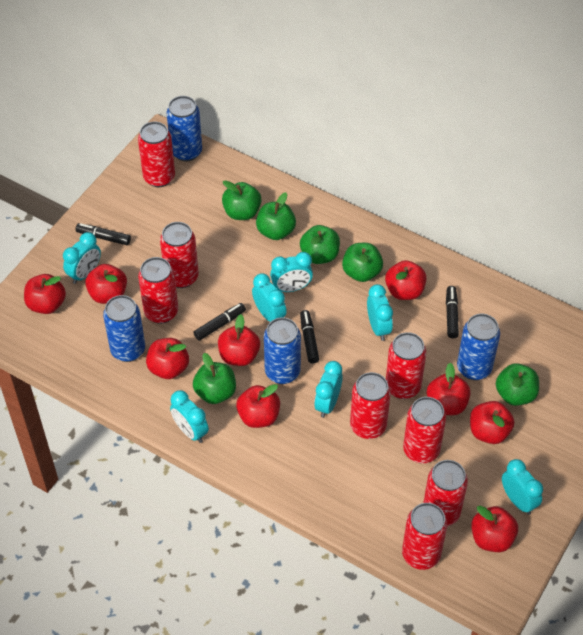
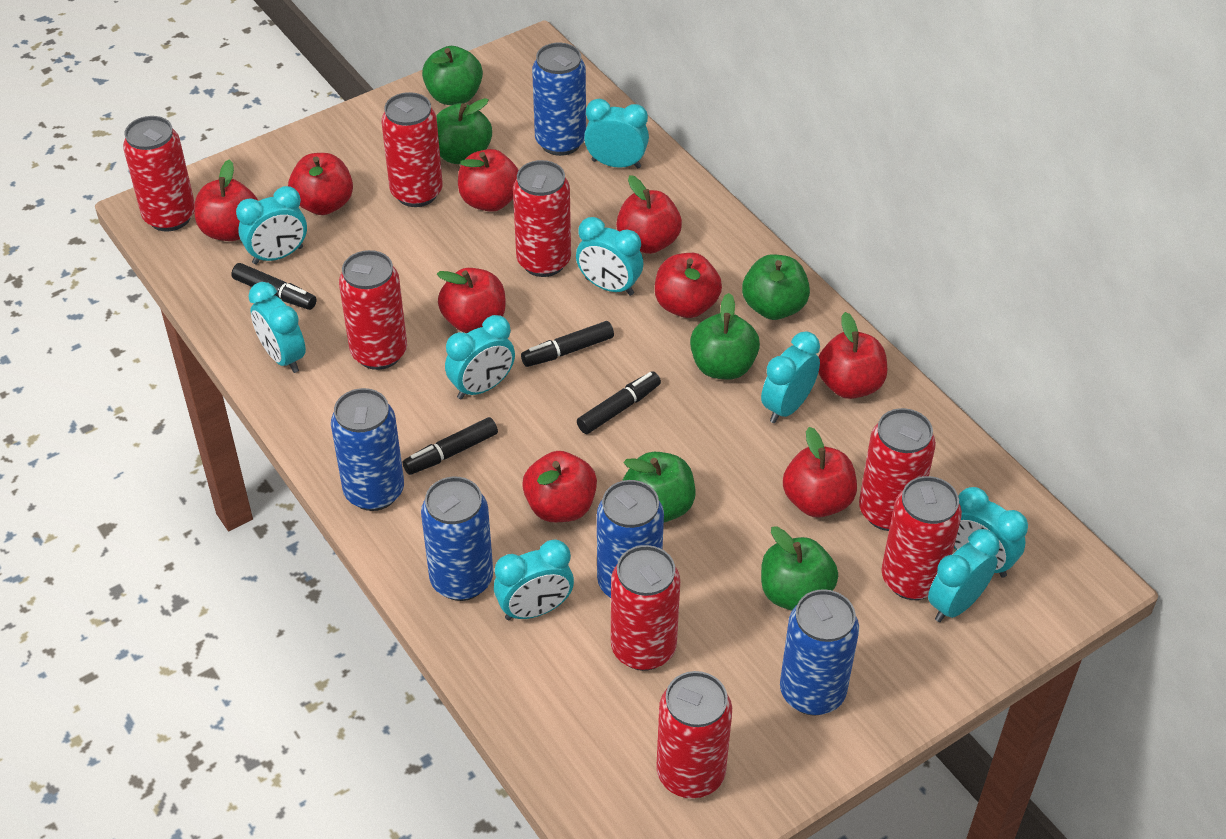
blue can: 4 -> 5
turquoise clock: 7 -> 9

